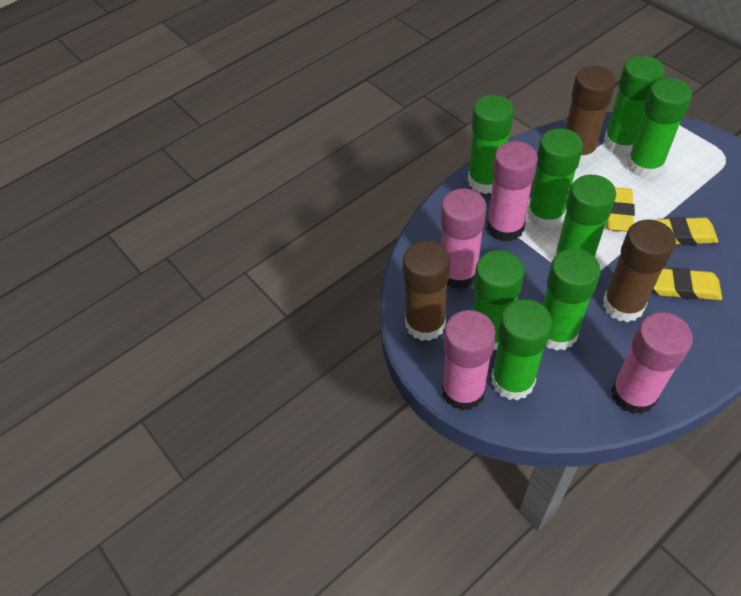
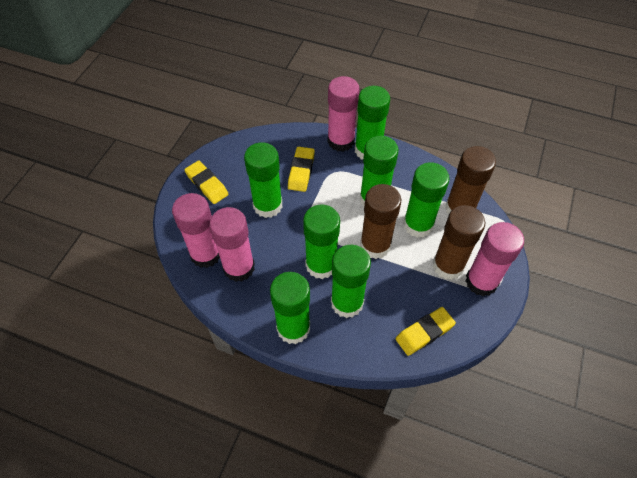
green glue stick: 8 -> 7

